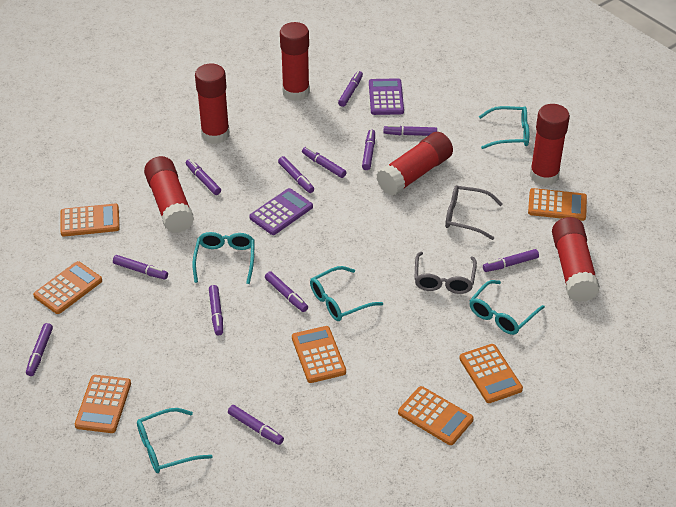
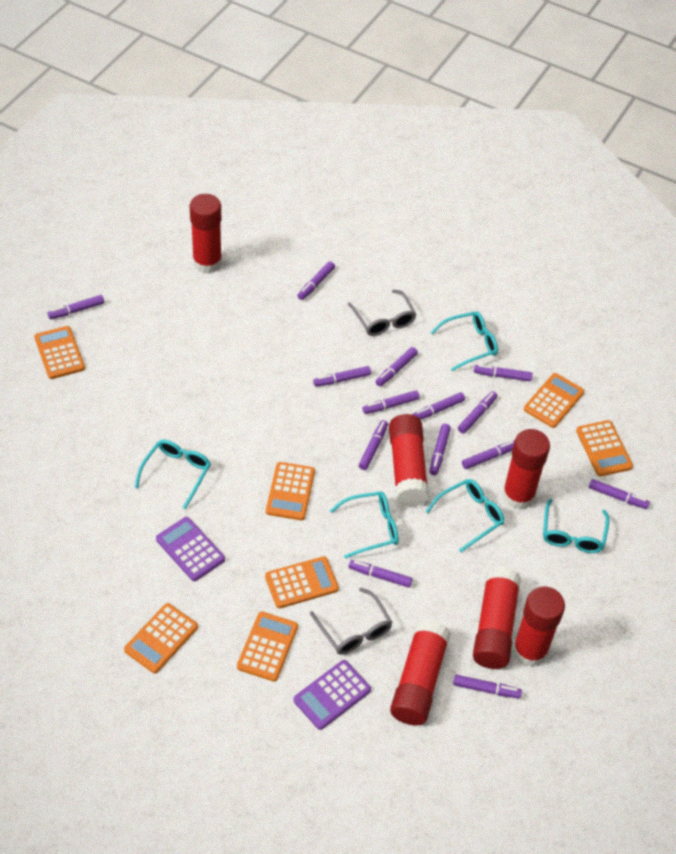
purple marker: 12 -> 14

